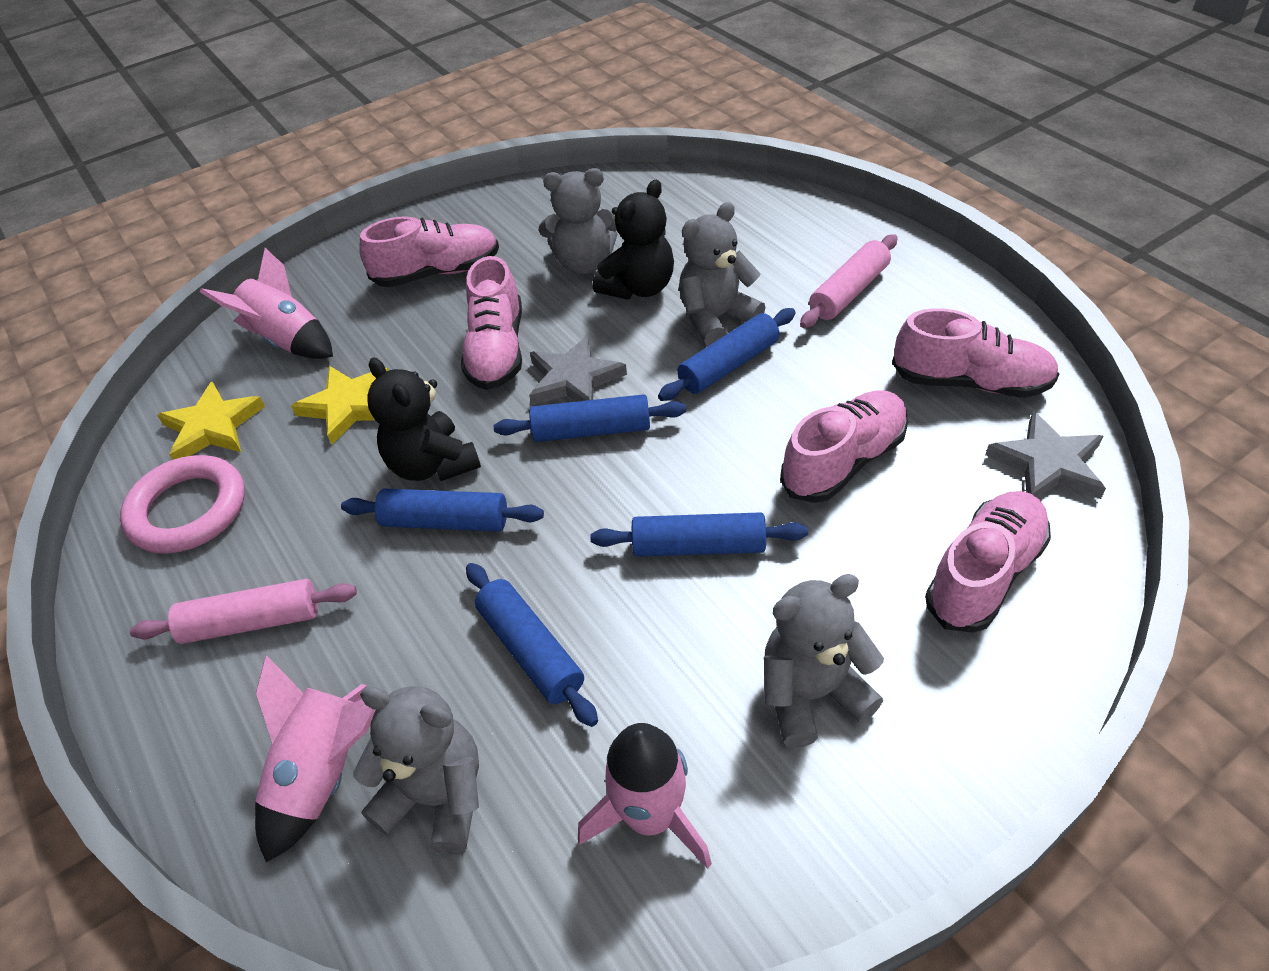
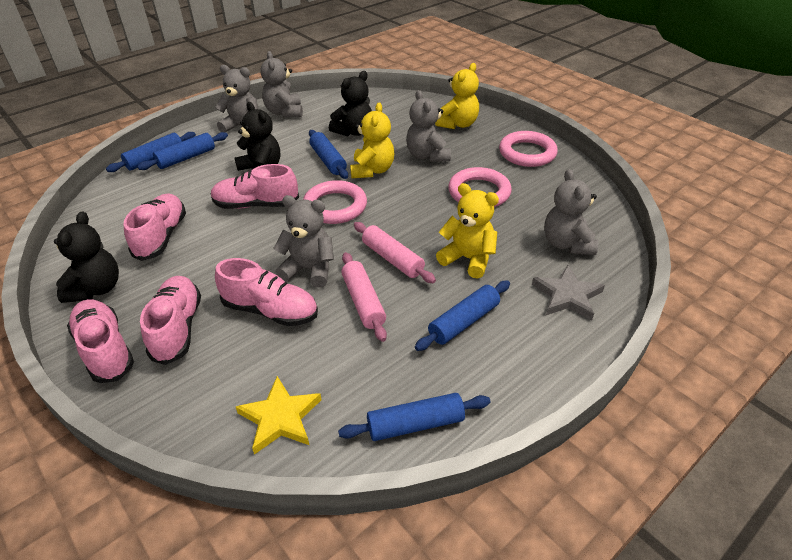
black teddy bear: 2 -> 3
grey star: 2 -> 1
grey teddy bear: 4 -> 5
pink ring: 1 -> 3
pink rocket: 3 -> 0
yellow star: 2 -> 1
yellow teddy bear: 0 -> 3

